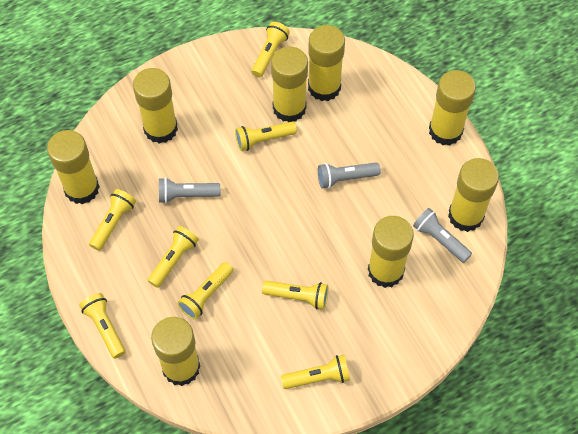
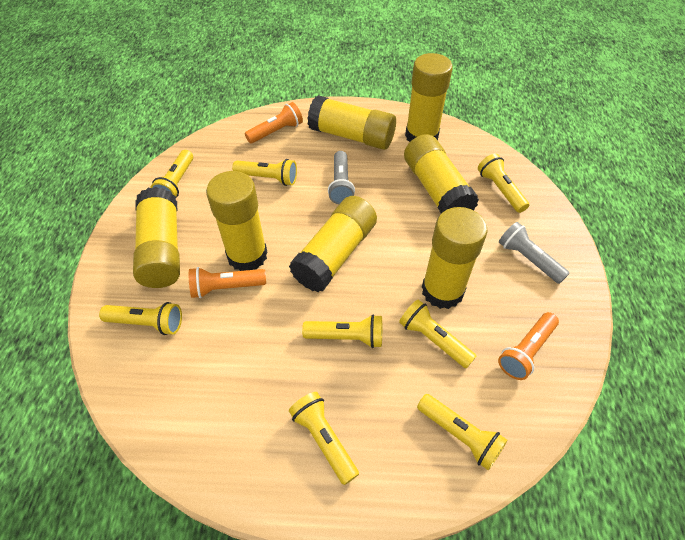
grey flashlight: 3 -> 2
orange flashlight: 0 -> 3
yellow glue stick: 8 -> 7

